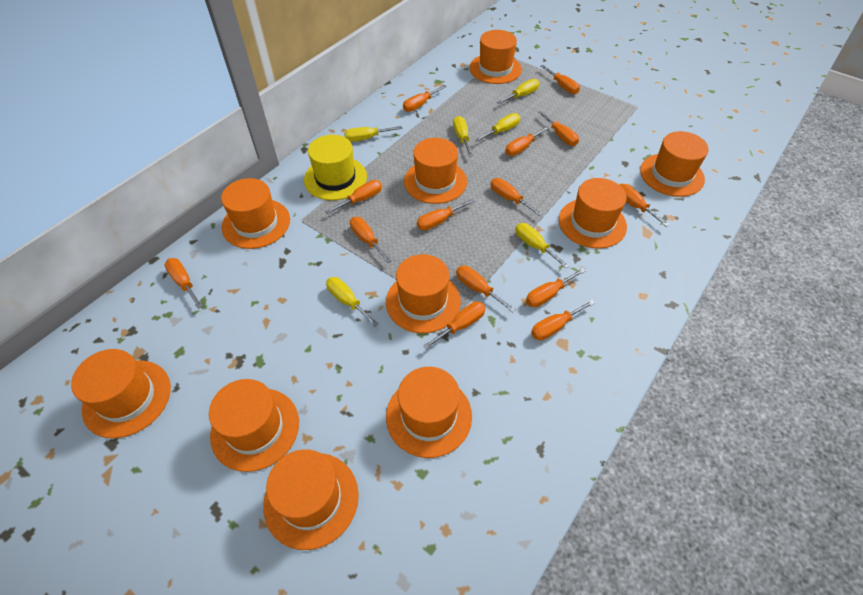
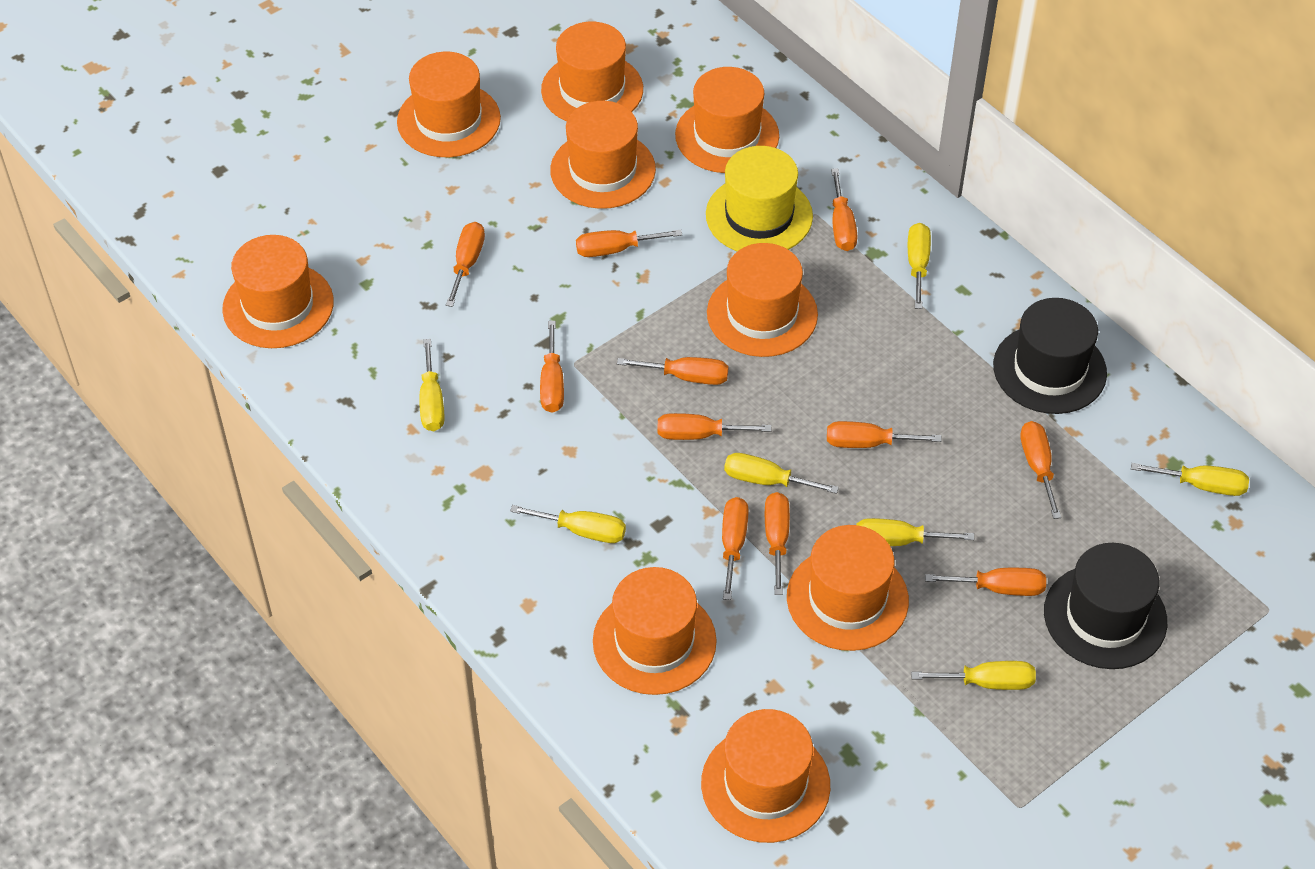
black hat: 0 -> 2
orange hat: 10 -> 9
orange screwdriver: 14 -> 11
yellow screwdriver: 6 -> 7

